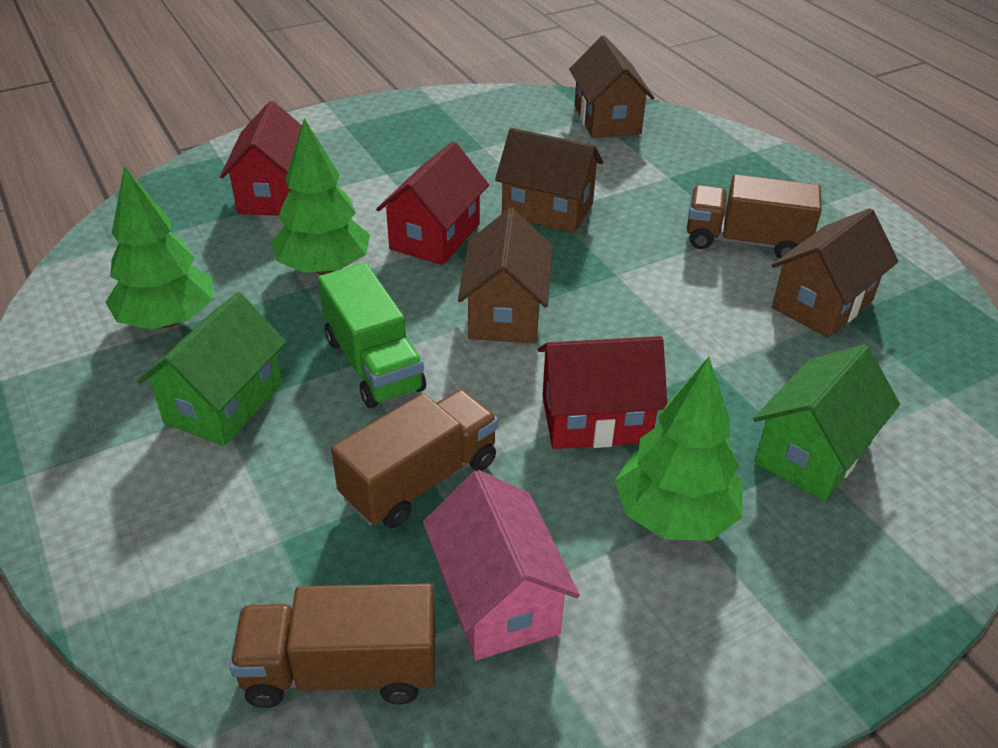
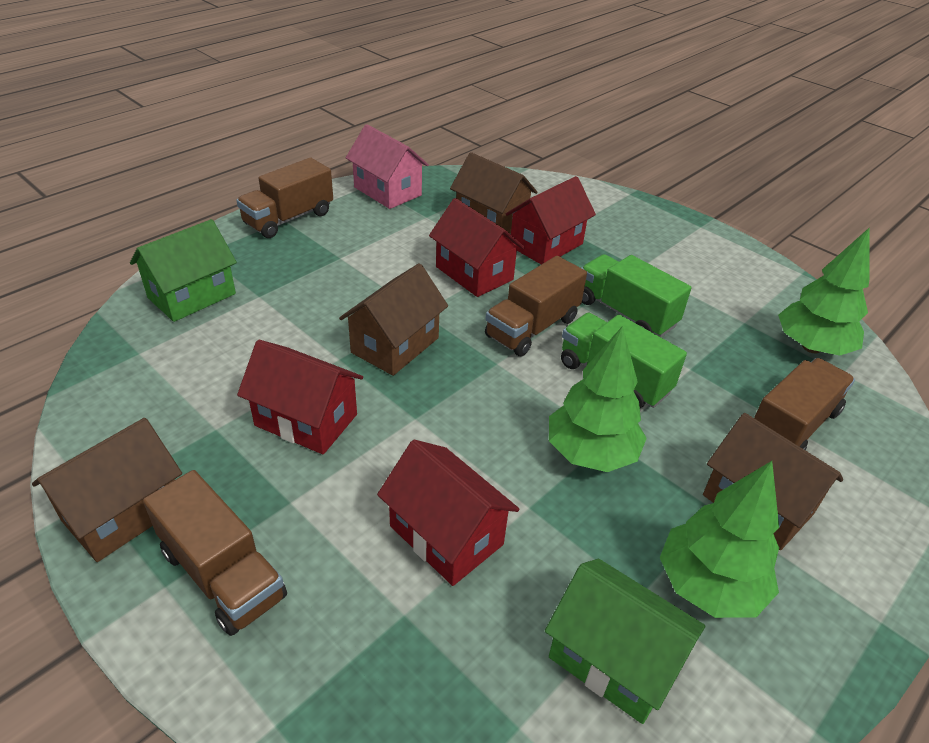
brown truck: 3 -> 4
green truck: 1 -> 2
red house: 3 -> 4

